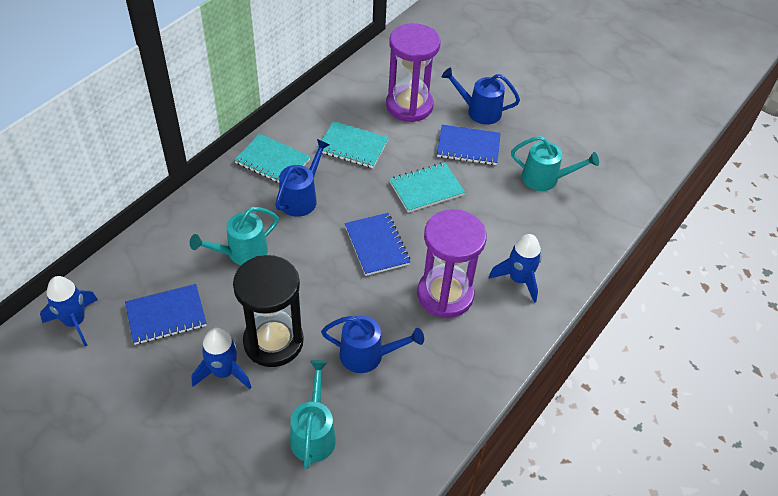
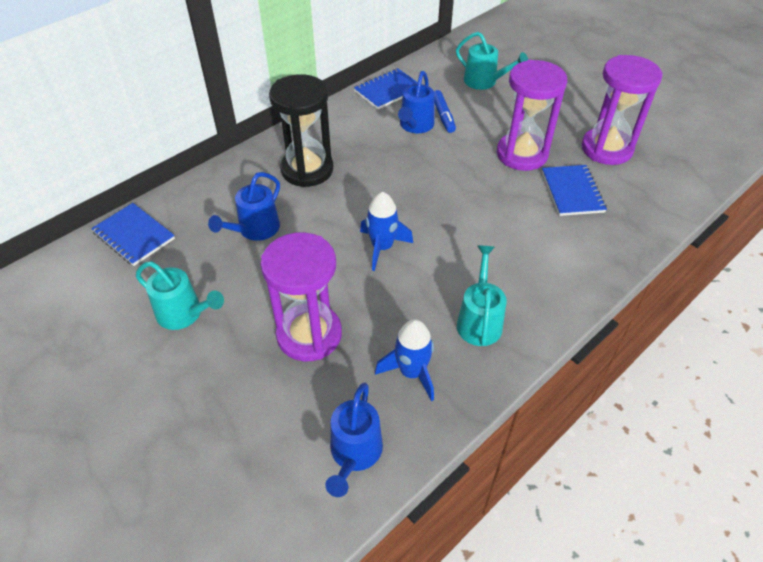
blue marker: 0 -> 1
blue rocket: 3 -> 2
purple hourglass: 2 -> 3
turquoise notebook: 3 -> 0

